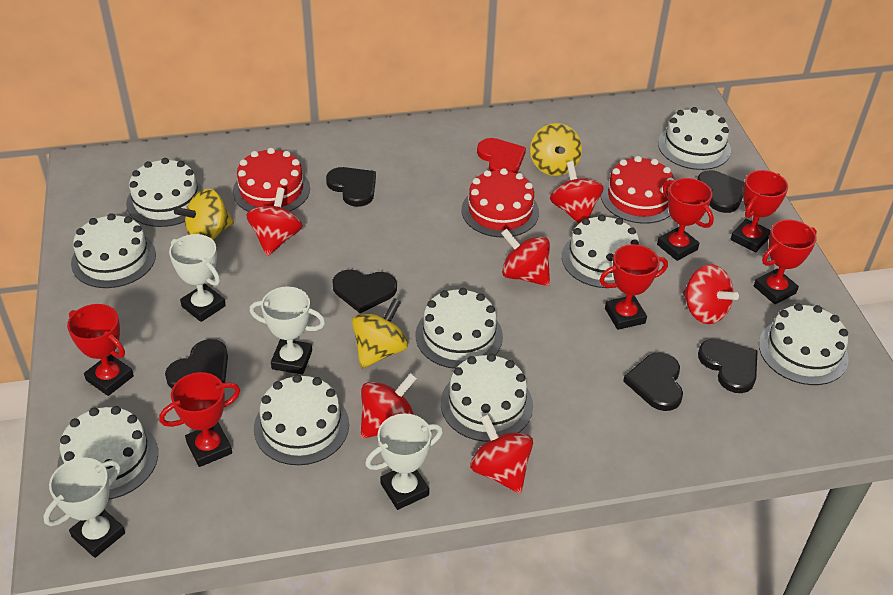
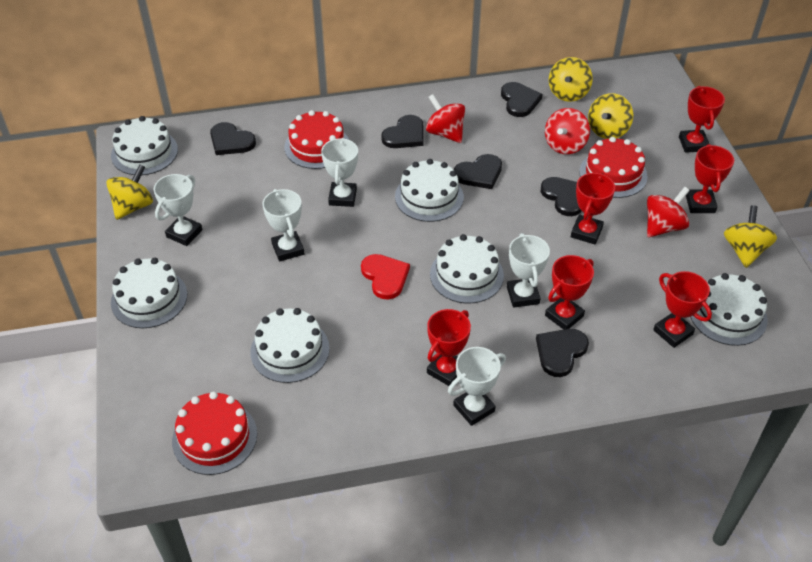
red spinning top: 6 -> 3
white cake: 9 -> 6
white trophy: 4 -> 5
yellow spinning top: 3 -> 4

